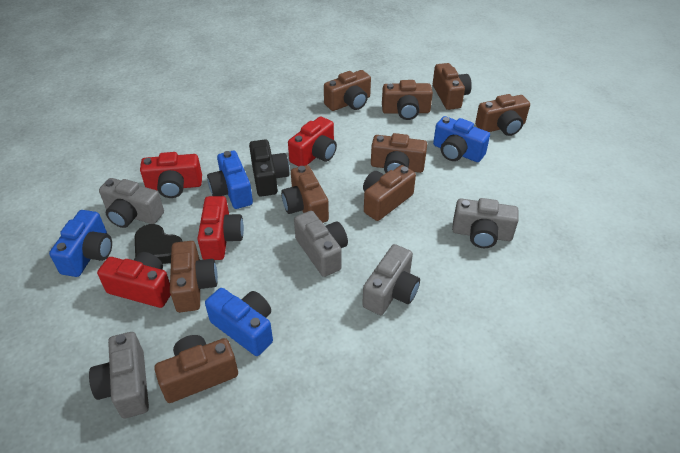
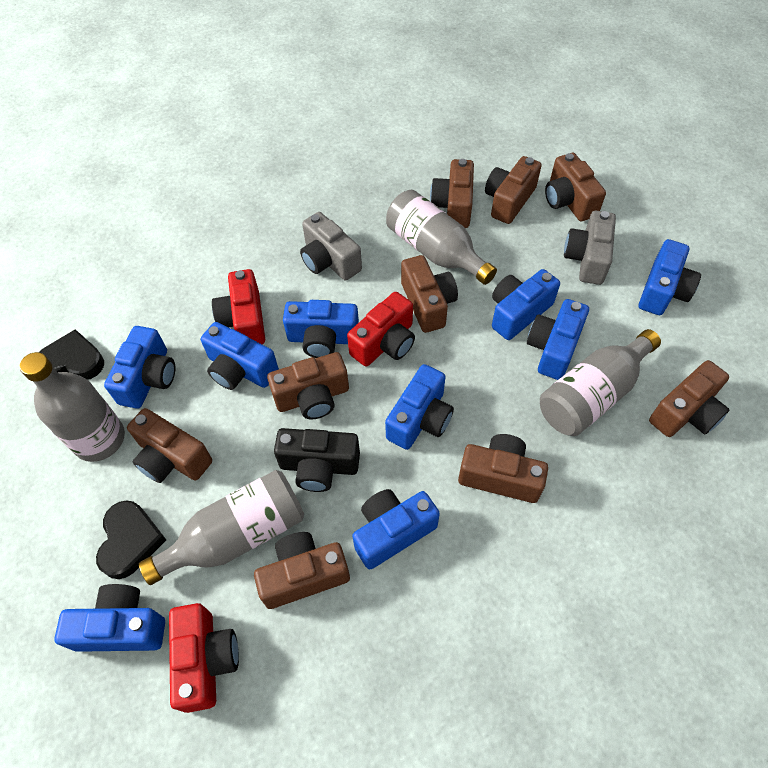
black heart: 1 -> 2
blue camera: 4 -> 9
grey bottle: 0 -> 4
grey camera: 5 -> 2
red camera: 4 -> 3

